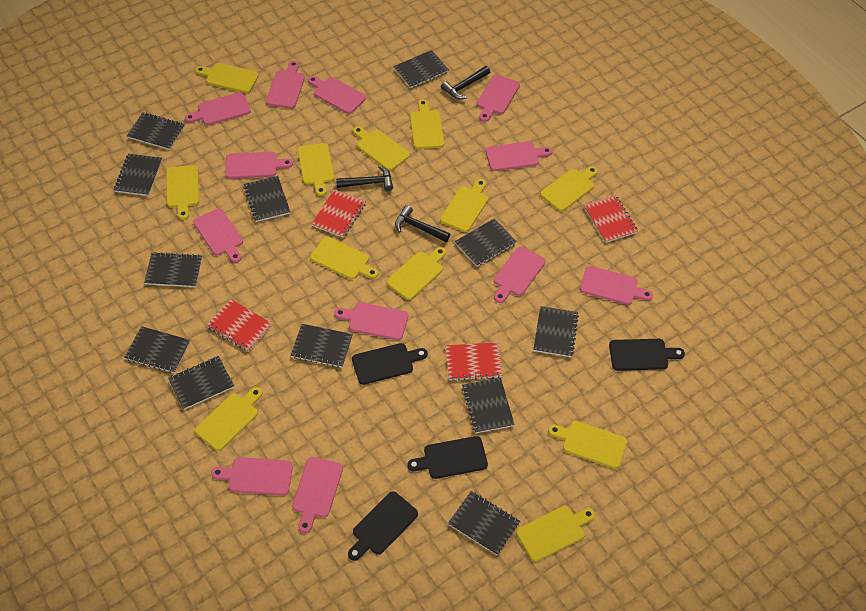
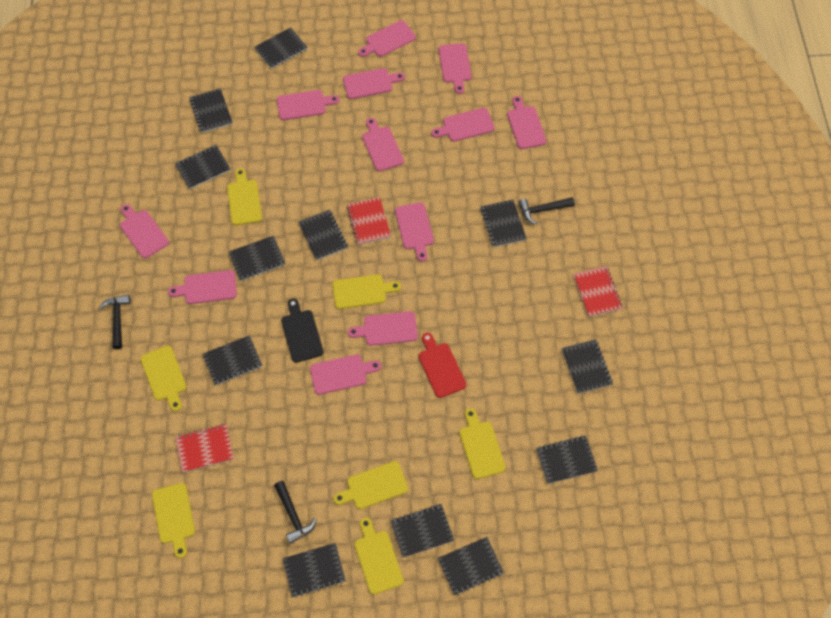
black cutting board: 4 -> 1
red cutting board: 0 -> 1
red notebook: 4 -> 3
yellow cutting board: 12 -> 7

